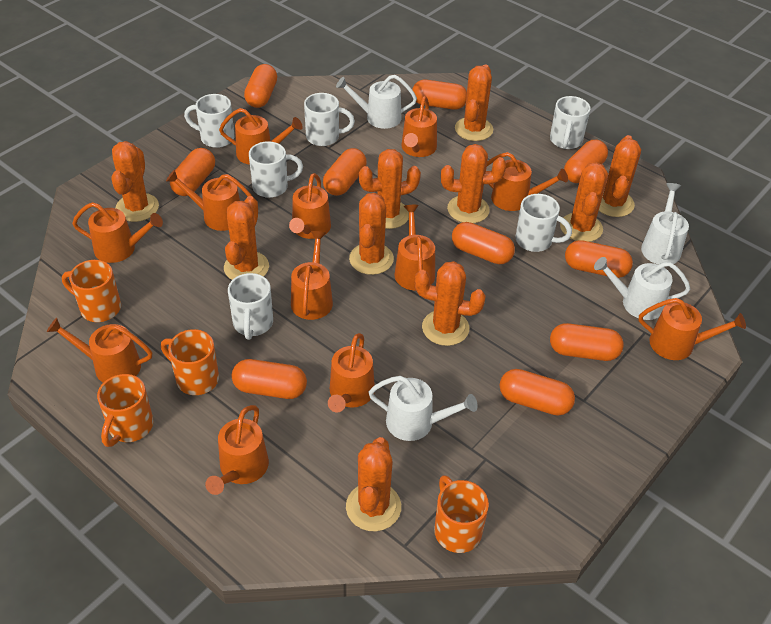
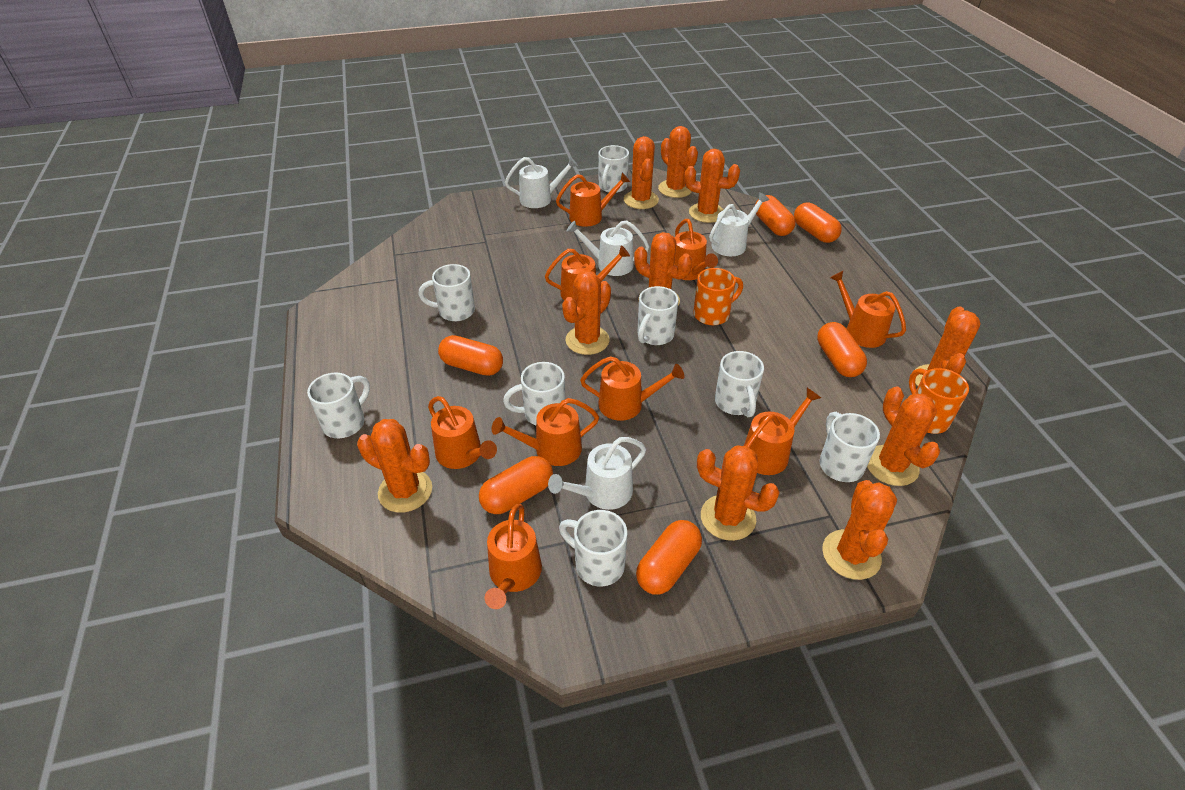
orange capsule: 10 -> 6
orange mug: 4 -> 2
orange watering can: 12 -> 9
white mug: 6 -> 8

